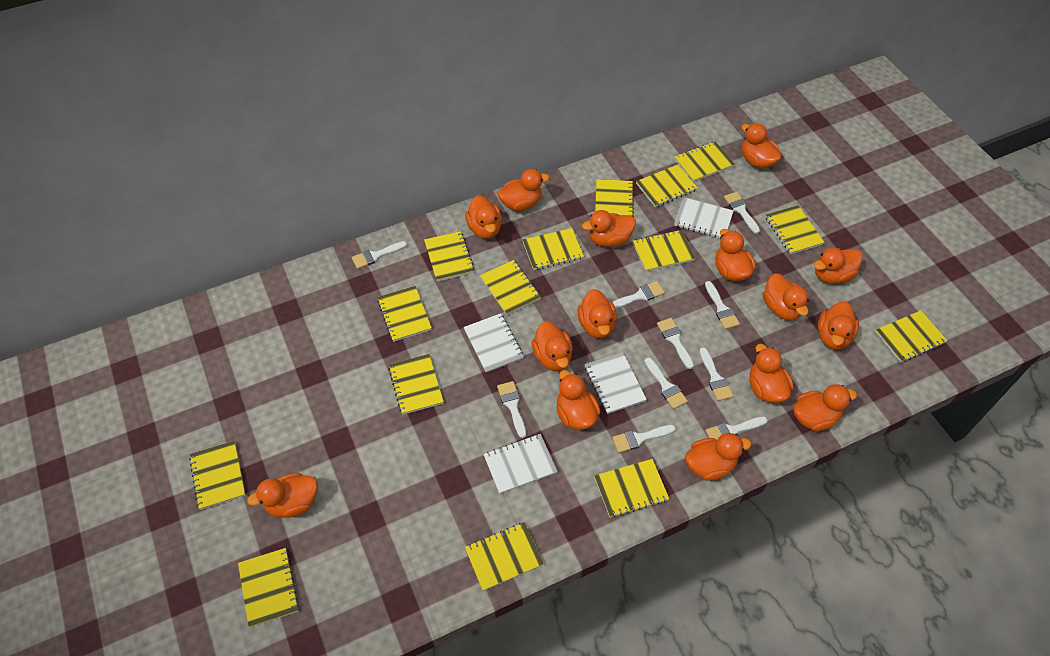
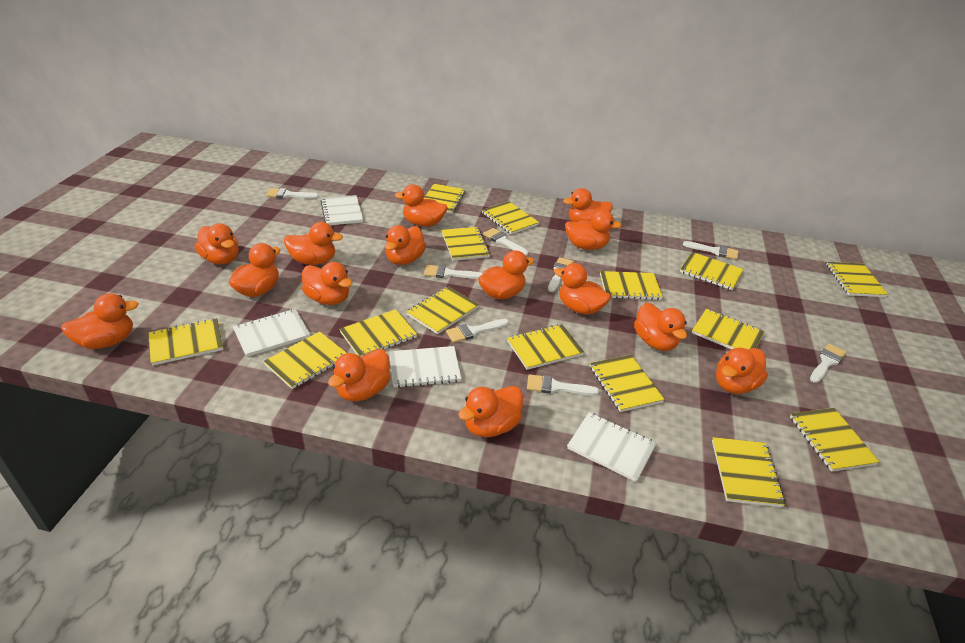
white brush: 10 -> 8

